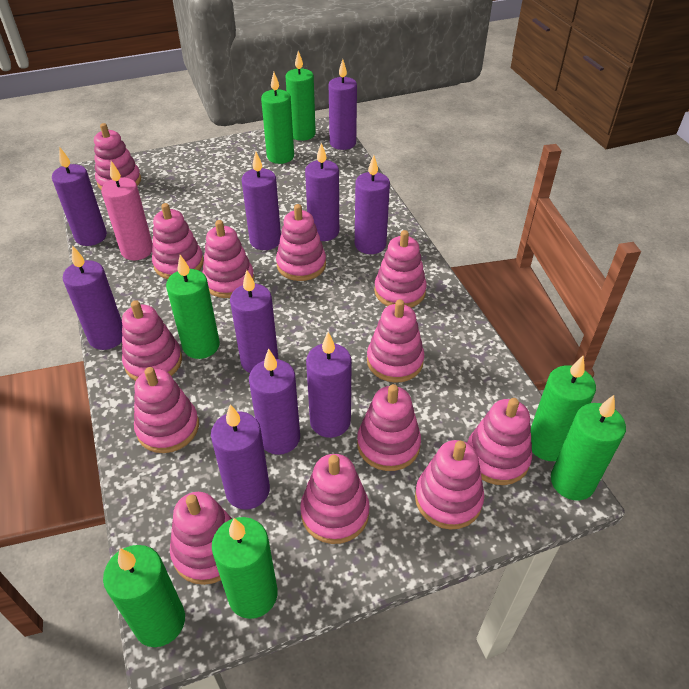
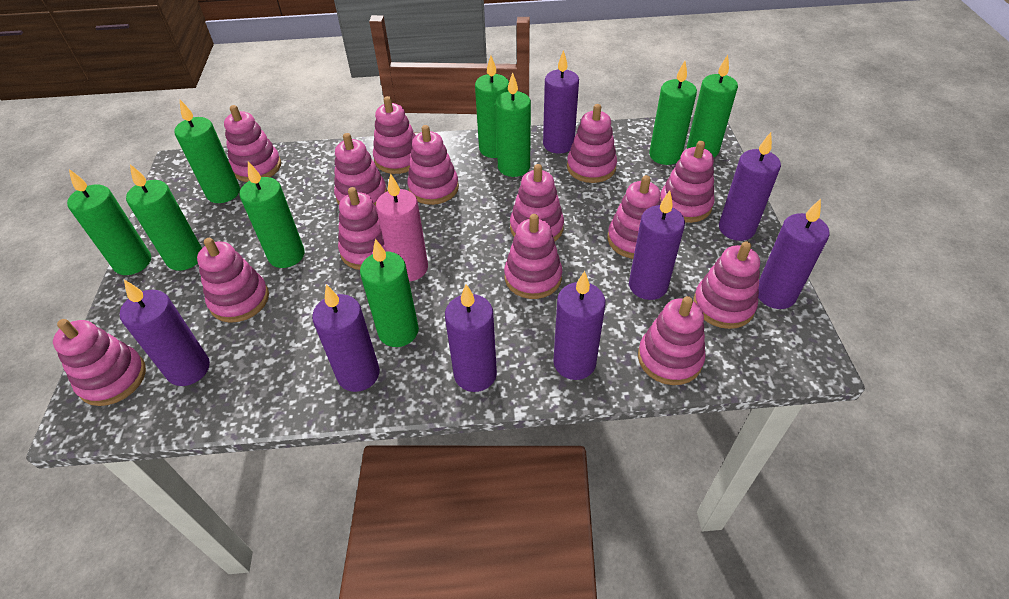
green candle: 7 -> 9
pink stacking toy: 13 -> 14
purple candle: 10 -> 8

